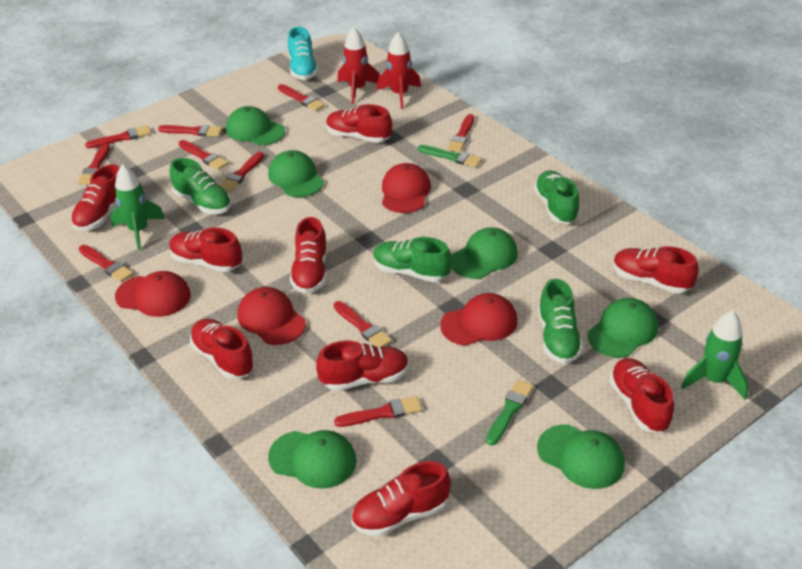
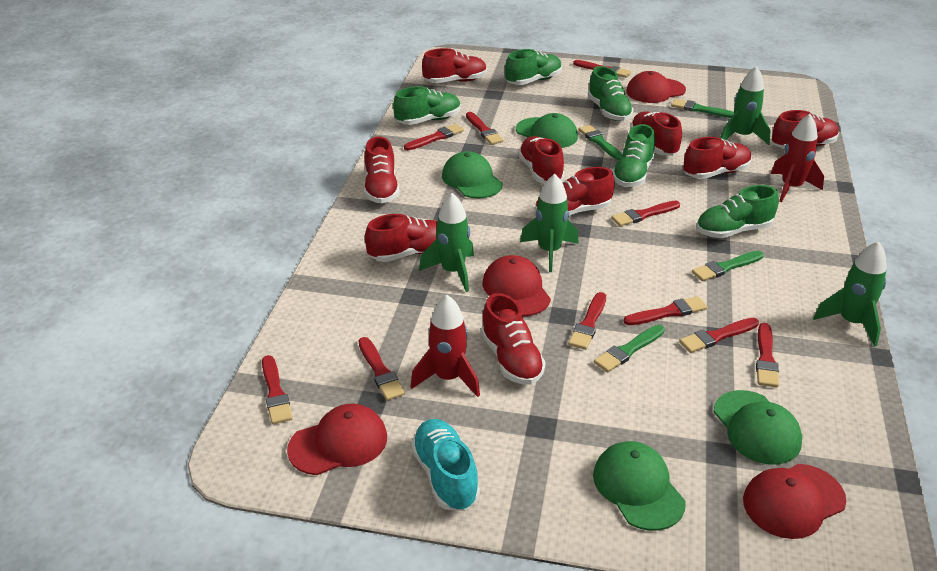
green brush: 2 -> 4
green cap: 6 -> 4
green rocket: 2 -> 4
green shoe: 4 -> 5

